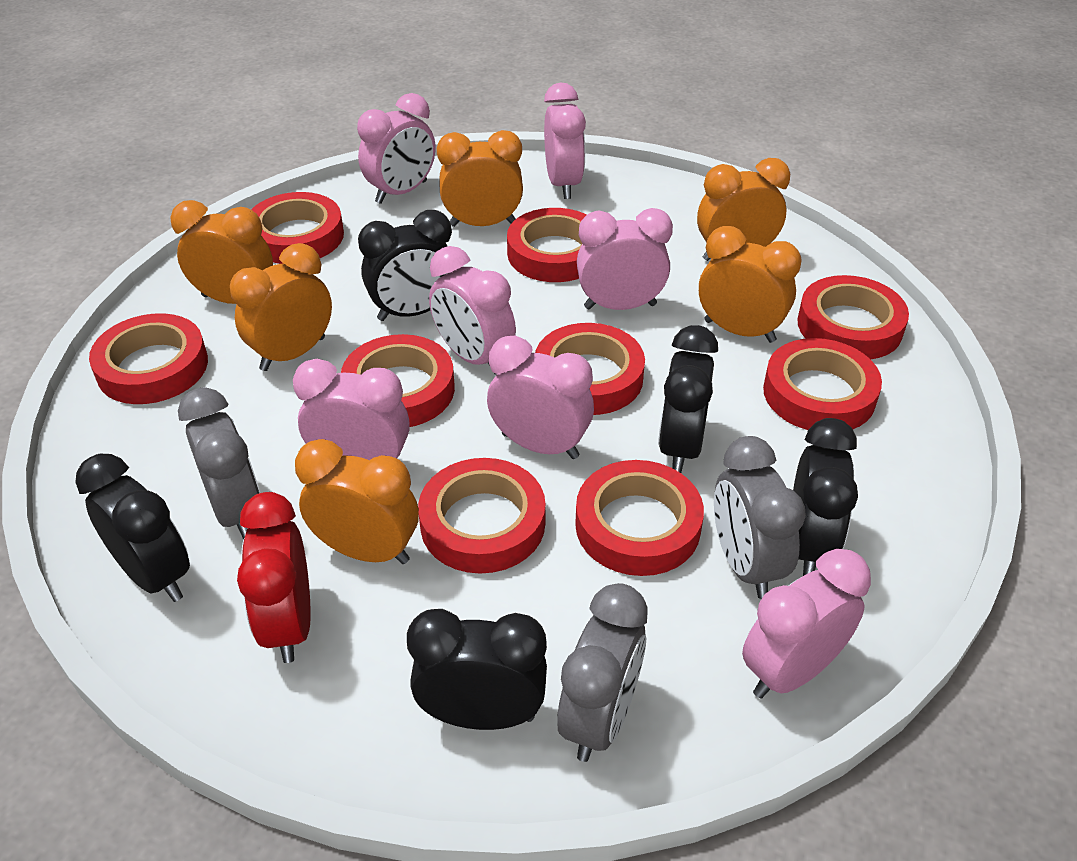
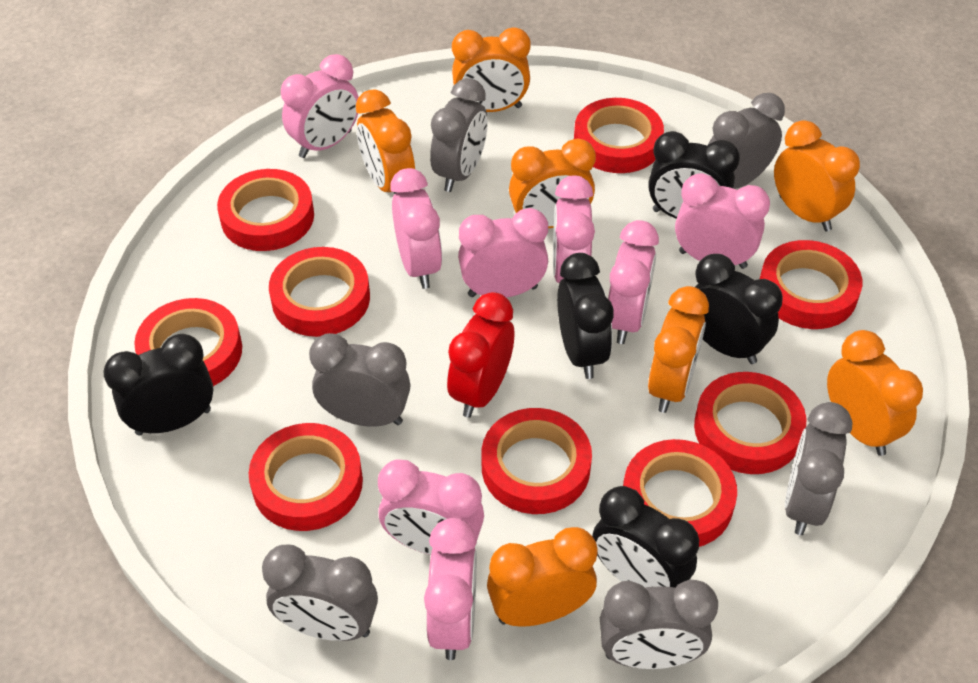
grey clock: 3 -> 6
orange clock: 6 -> 7
pink clock: 7 -> 8

